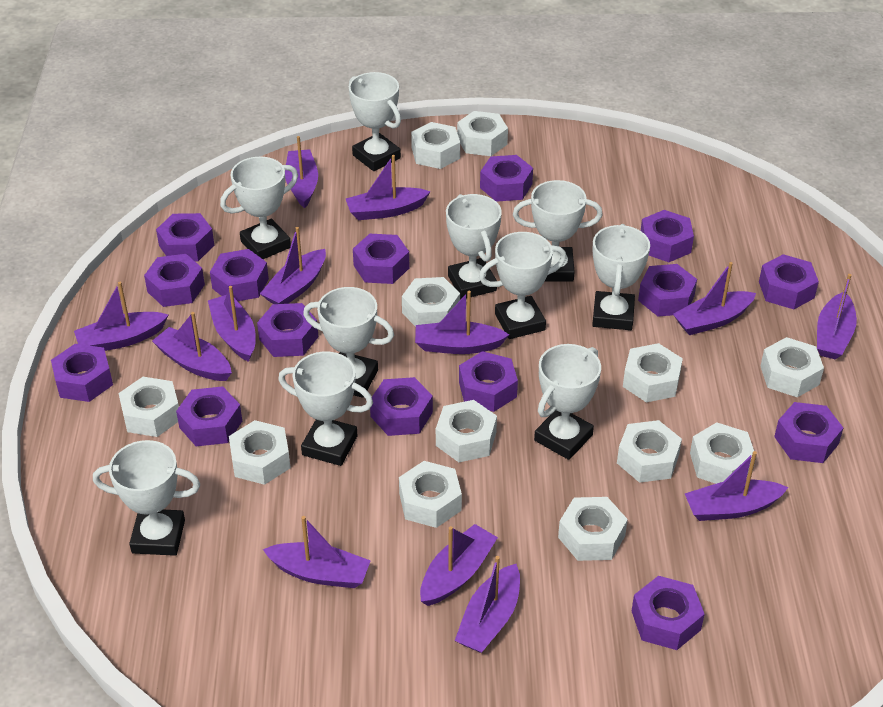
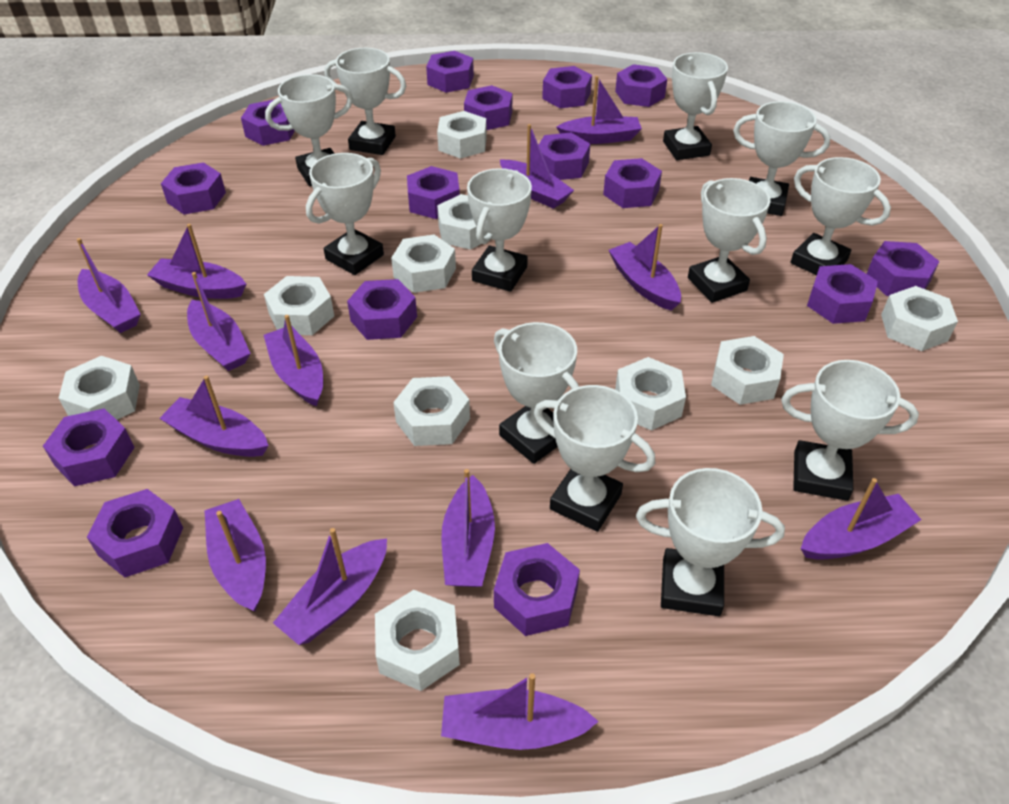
white nut: 12 -> 10
white trophy: 10 -> 12

